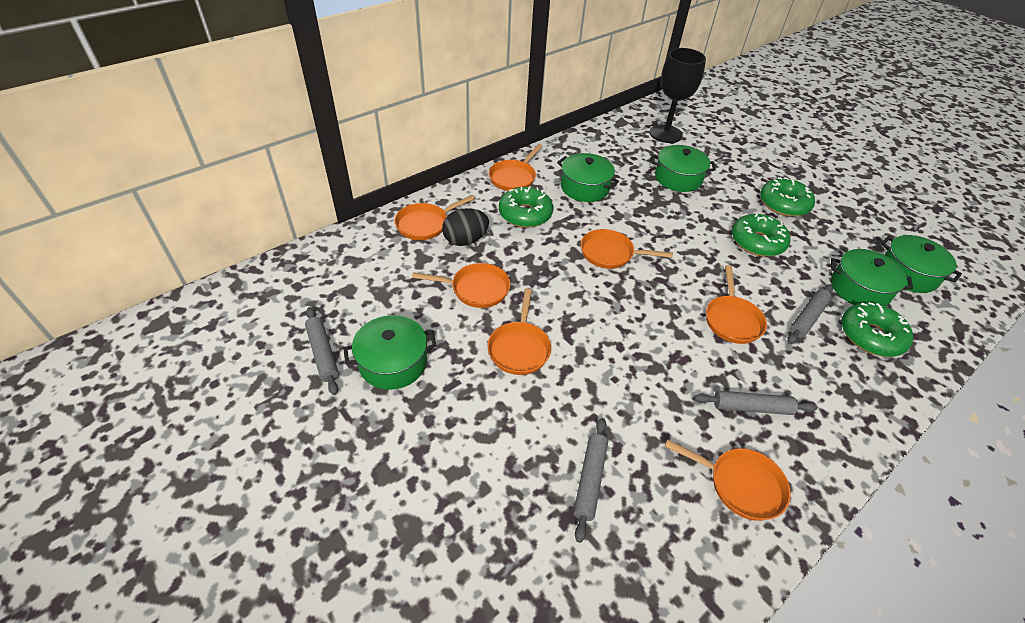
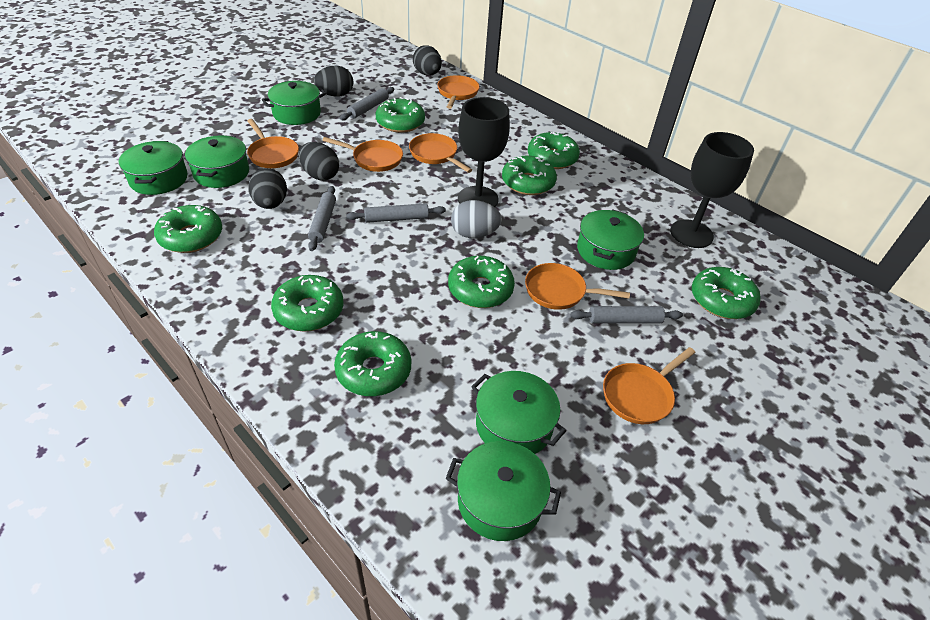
black egg: 1 -> 4
black goblet: 1 -> 2
green donut: 4 -> 8
green pot: 5 -> 6
grey egg: 0 -> 1
orange pan: 7 -> 6

